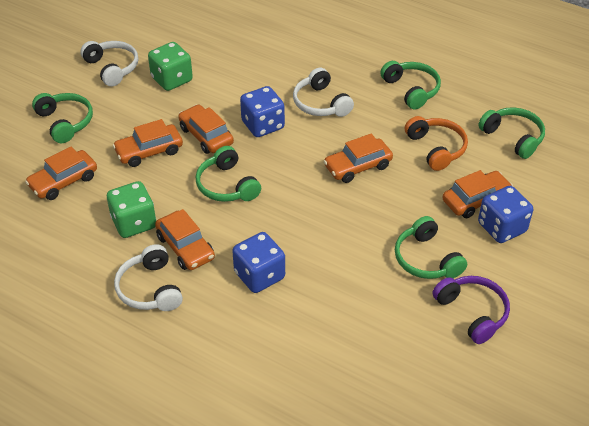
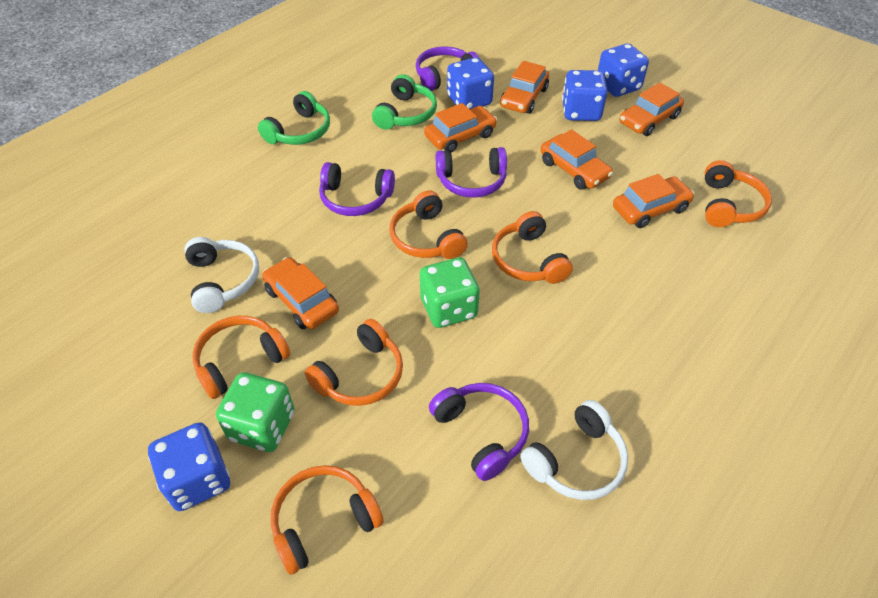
blue dice: 3 -> 4
green headphones: 5 -> 2
orange headphones: 1 -> 6
purple headphones: 1 -> 4
white headphones: 3 -> 2

